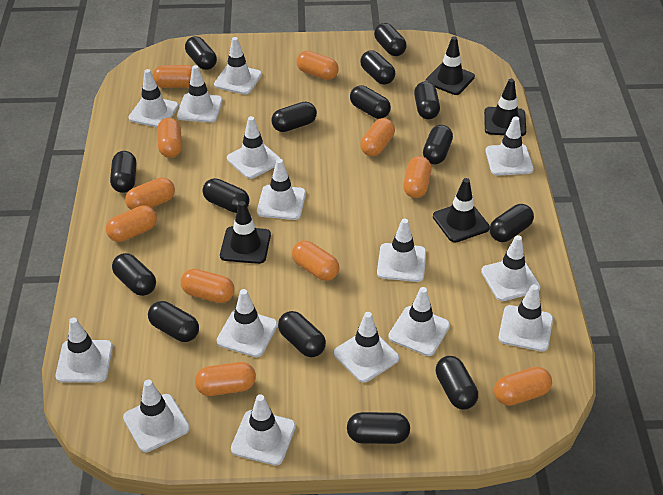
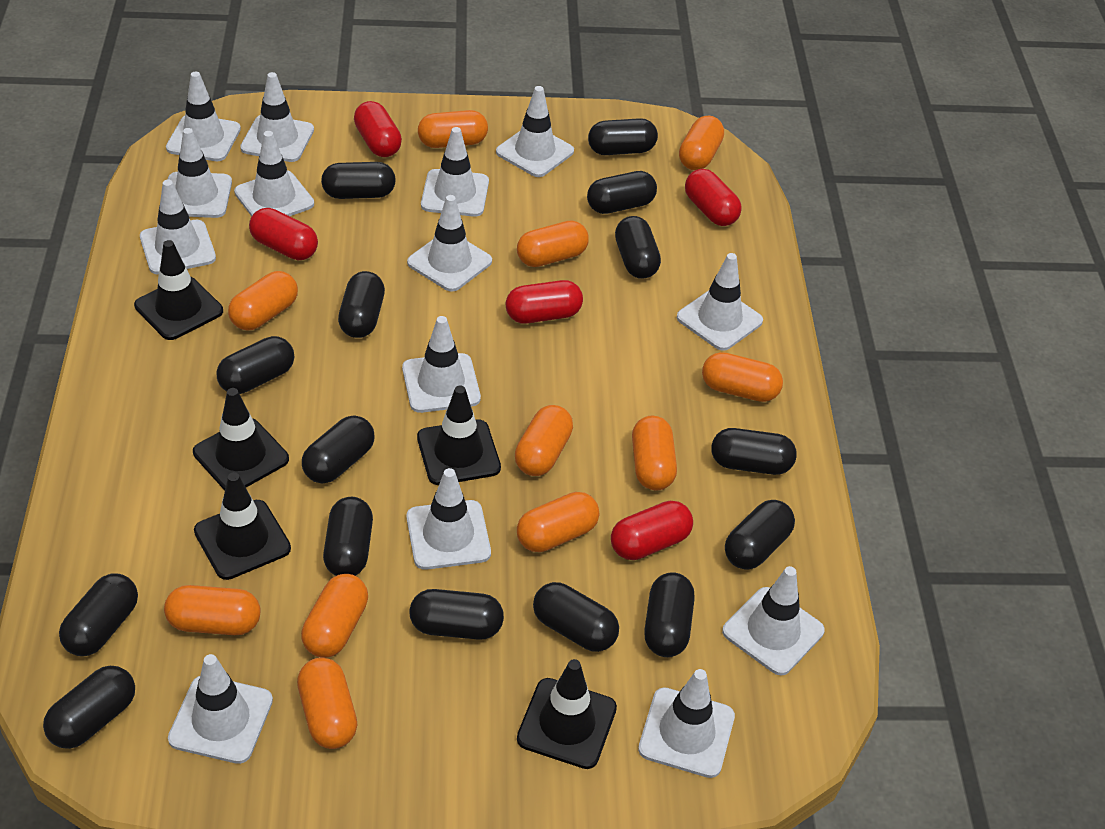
black traffic cone: 4 -> 5
red capsule: 0 -> 5
white traffic cone: 15 -> 14

